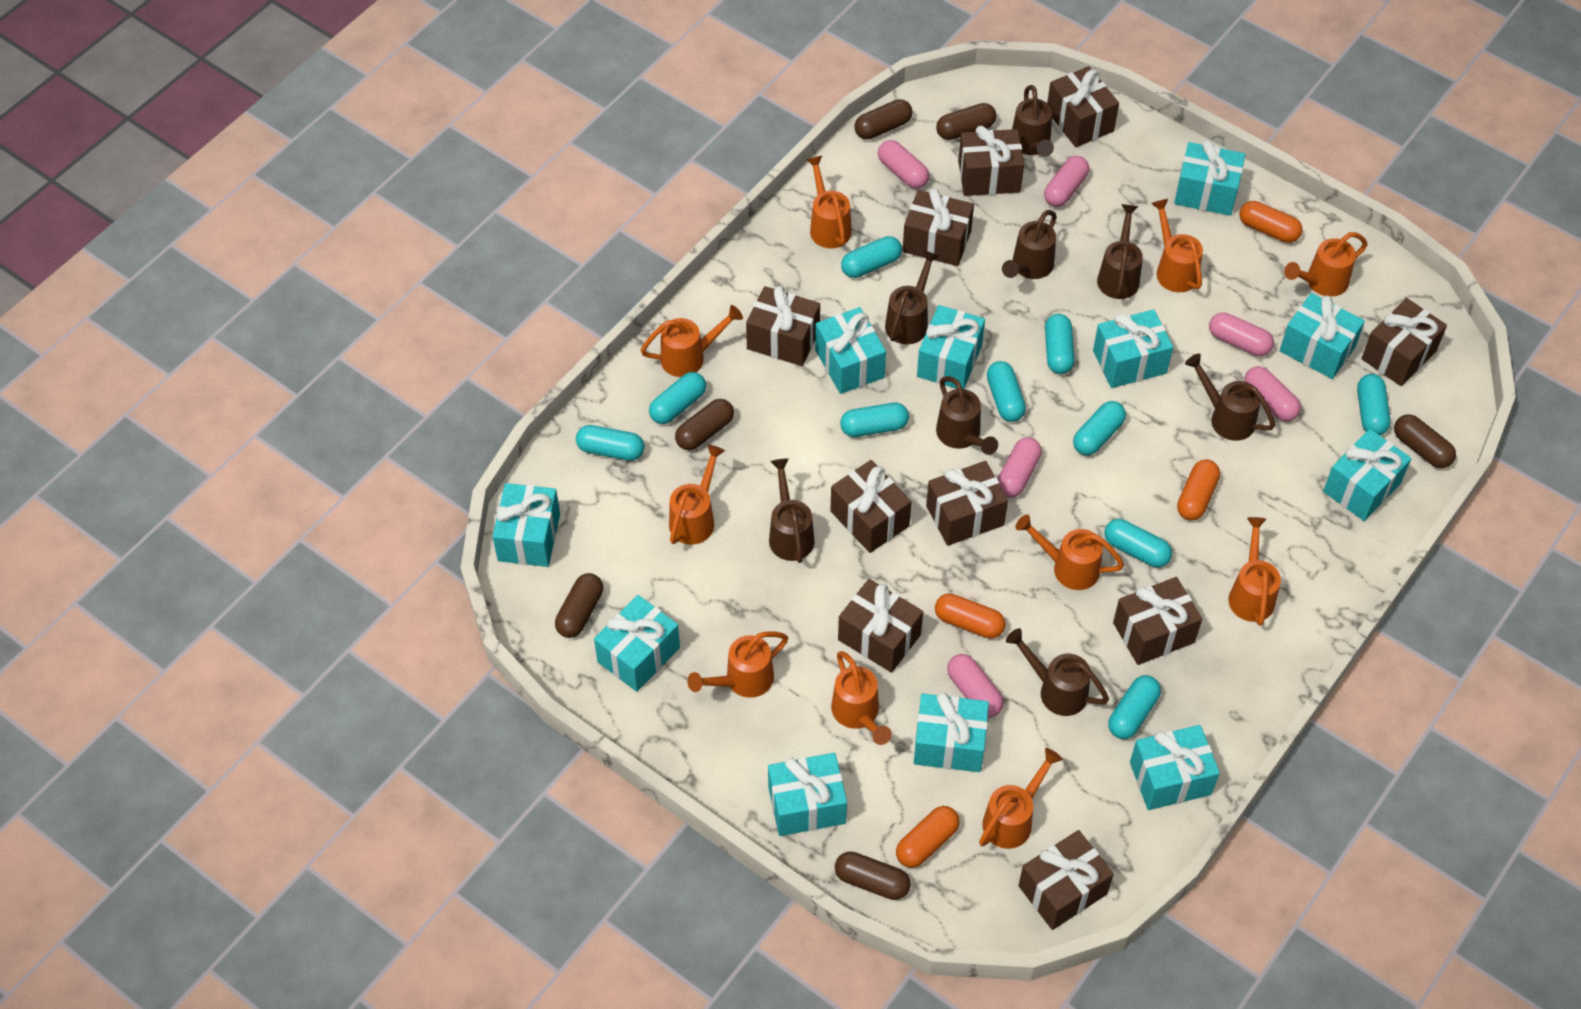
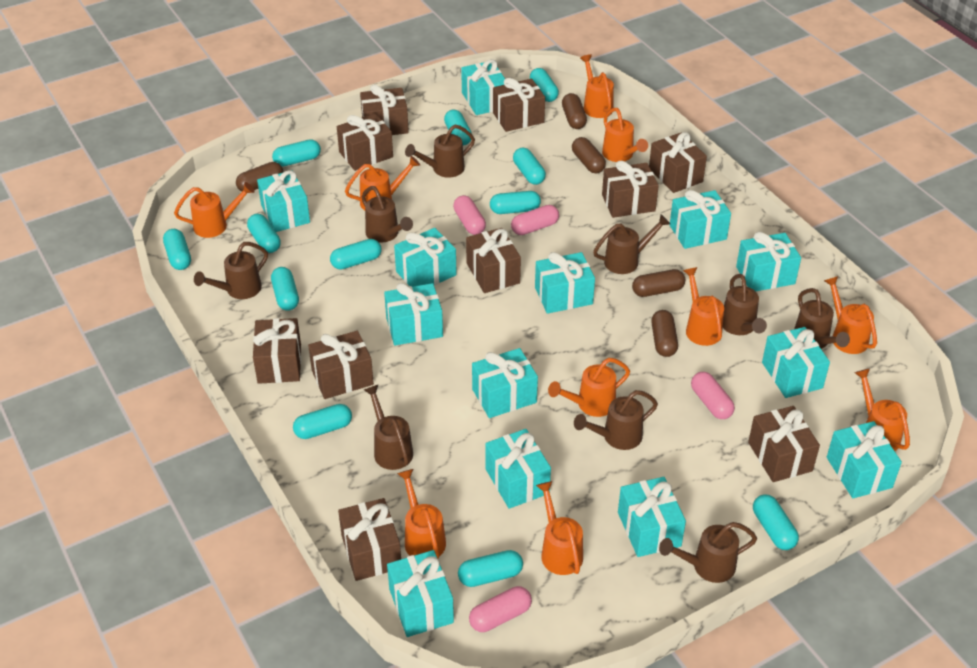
brown capsule: 6 -> 5
brown watering can: 8 -> 9
orange capsule: 4 -> 0
pink capsule: 6 -> 4
turquoise capsule: 10 -> 12
turquoise gift: 11 -> 13

